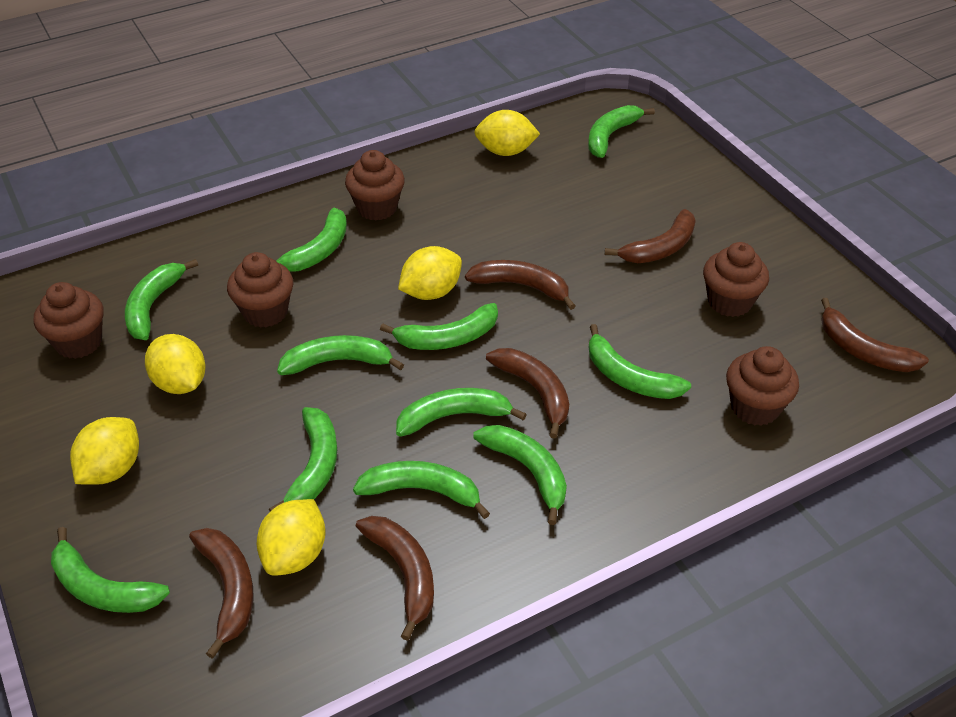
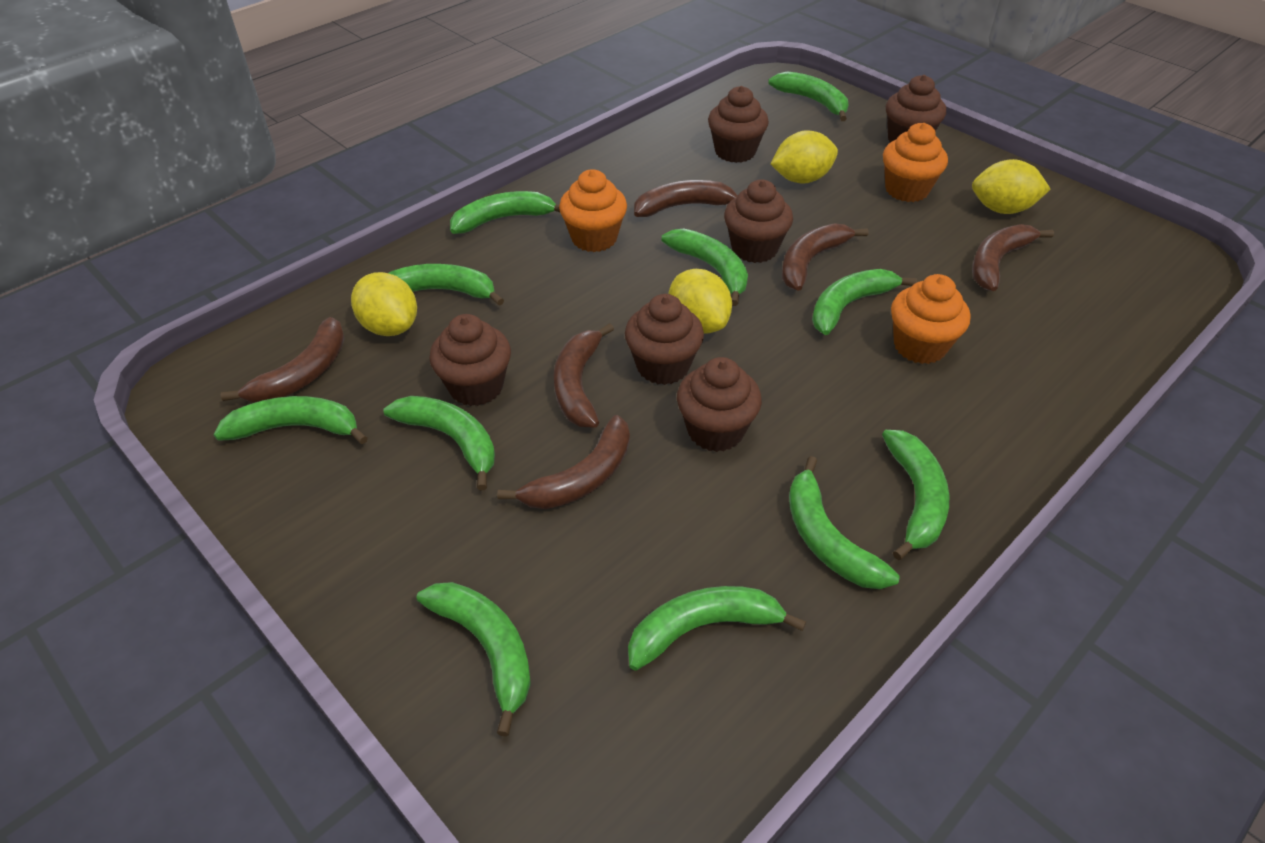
brown cupcake: 5 -> 6
orange cupcake: 0 -> 3
yellow lemon: 5 -> 4

